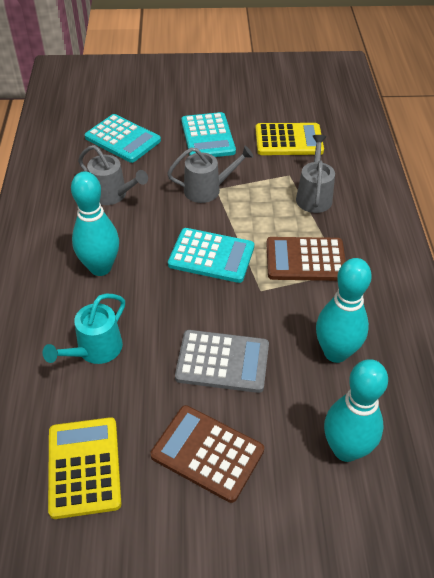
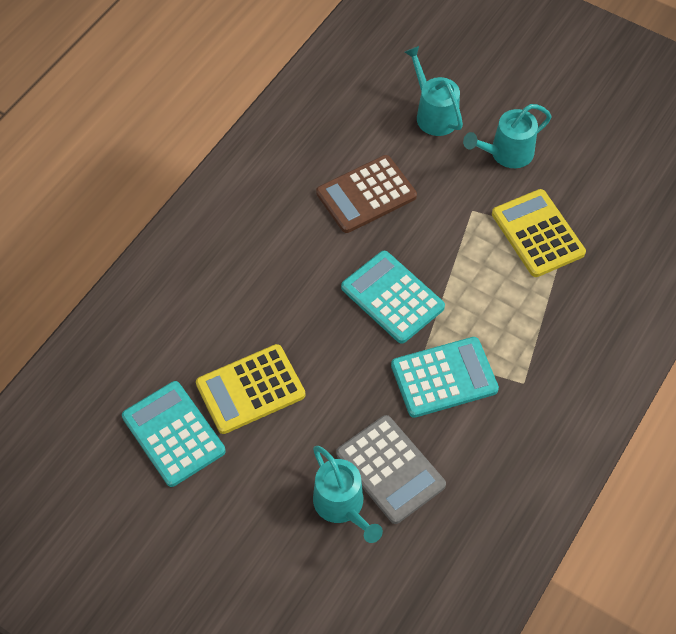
brown calculator: 2 -> 1
grey watering can: 3 -> 0
turquoise bowling pin: 3 -> 0
turquoise watering can: 1 -> 3

